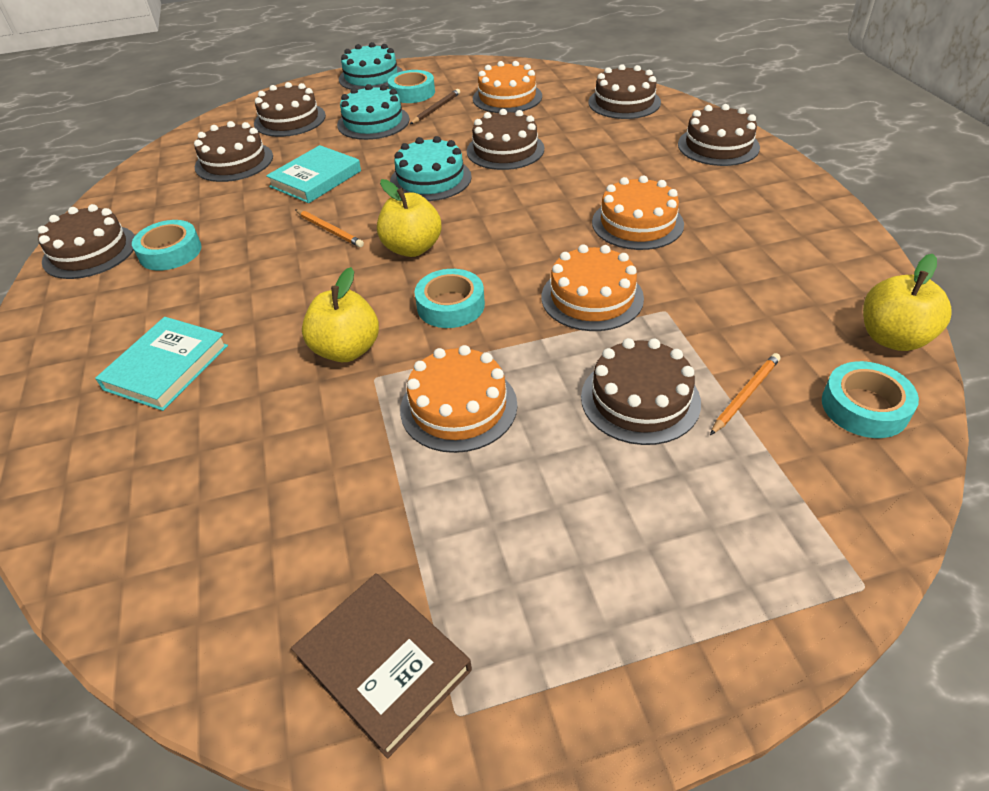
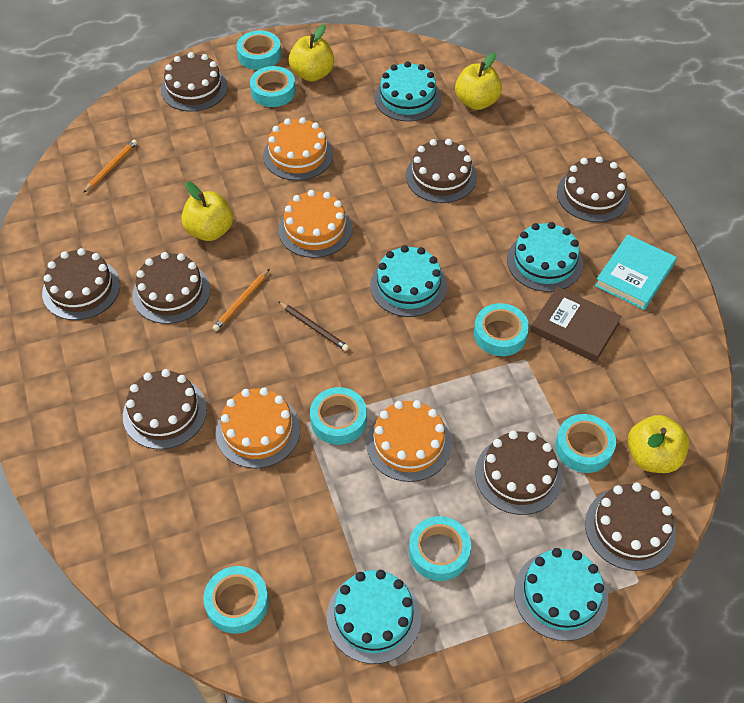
brown cake: 7 -> 8
turquoise book: 2 -> 1
turquoise cake: 3 -> 5
turquoise tape: 4 -> 7
yellow apple: 3 -> 4

